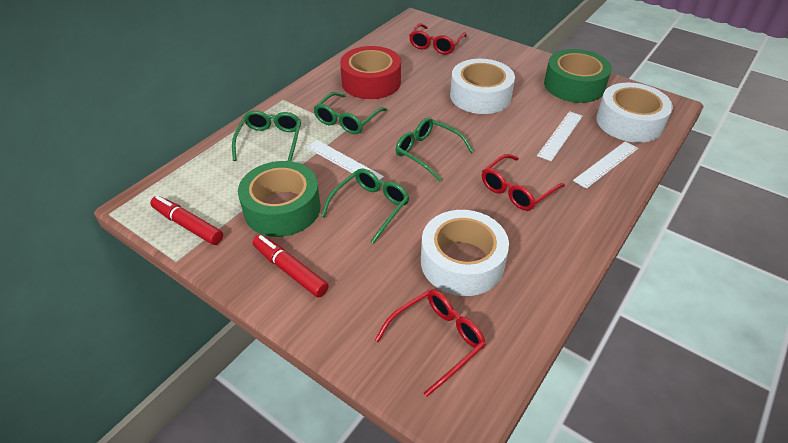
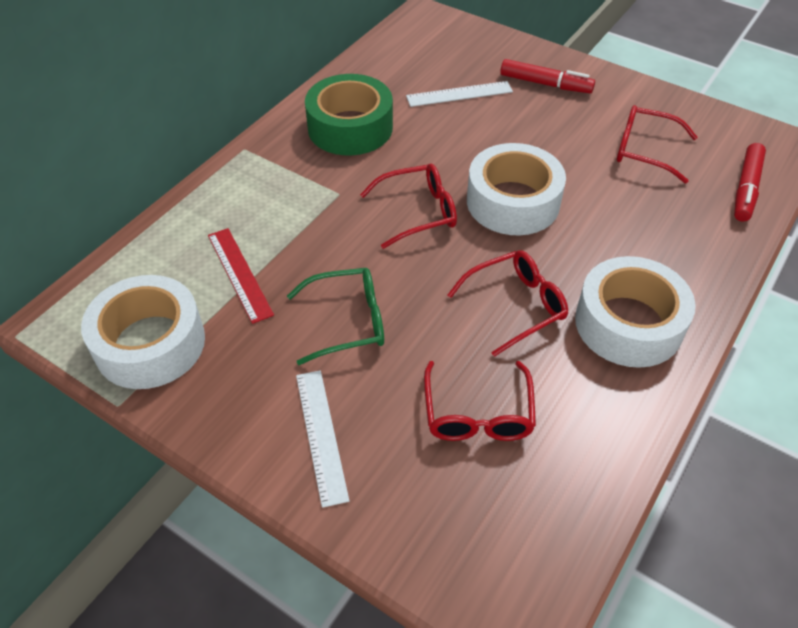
green glasses: 4 -> 1
green tape: 2 -> 1
red glasses: 3 -> 4
red ruler: 0 -> 1
red tape: 1 -> 0
white ruler: 3 -> 2

